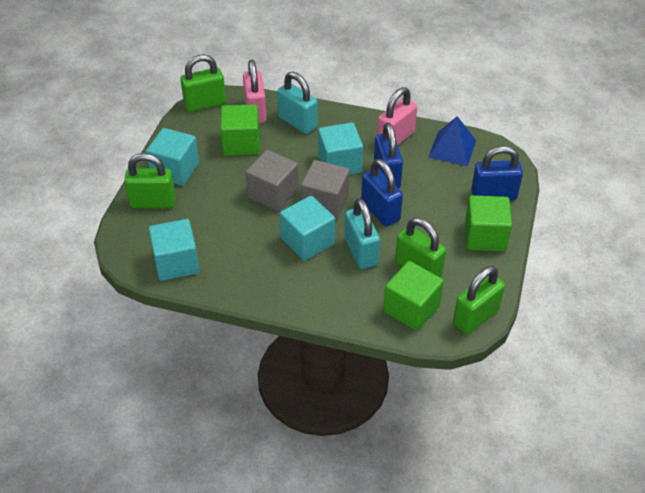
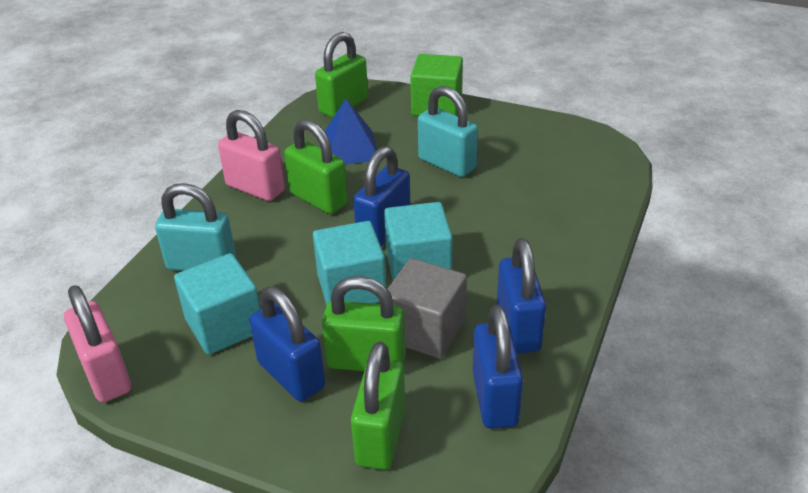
blue padlock: 3 -> 4
green cube: 3 -> 1
grey cube: 2 -> 1
turquoise cube: 4 -> 3

